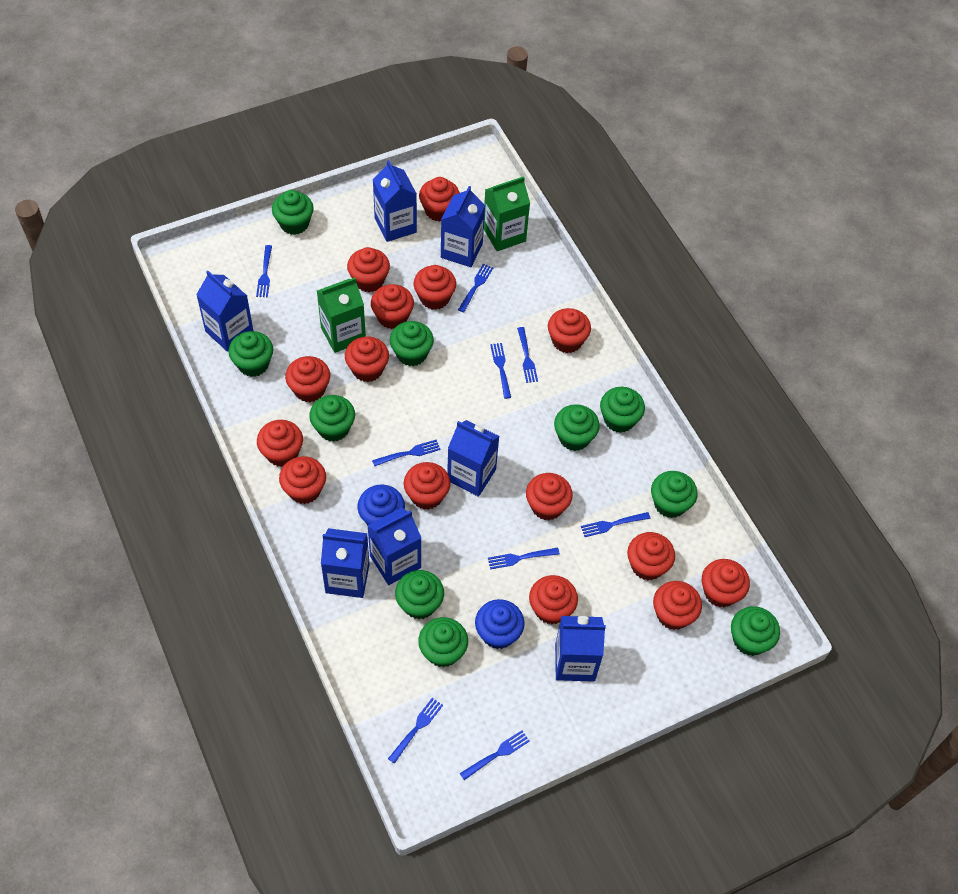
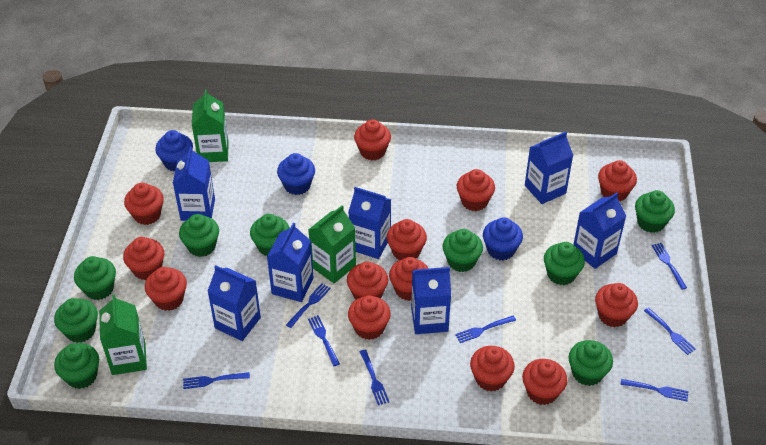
blue cupcake: 2 -> 3
blue fork: 9 -> 8
green carton: 2 -> 3
green cupcake: 10 -> 9
red cupcake: 15 -> 13

